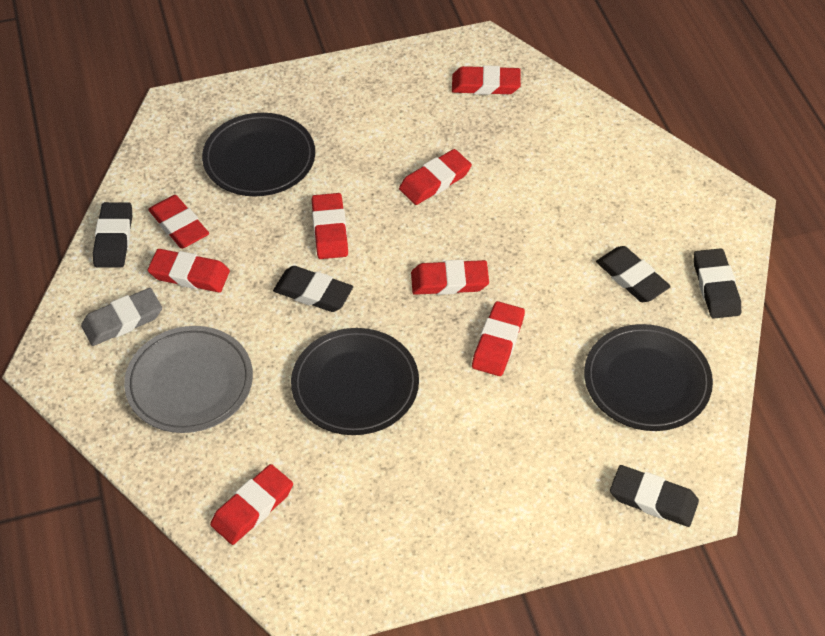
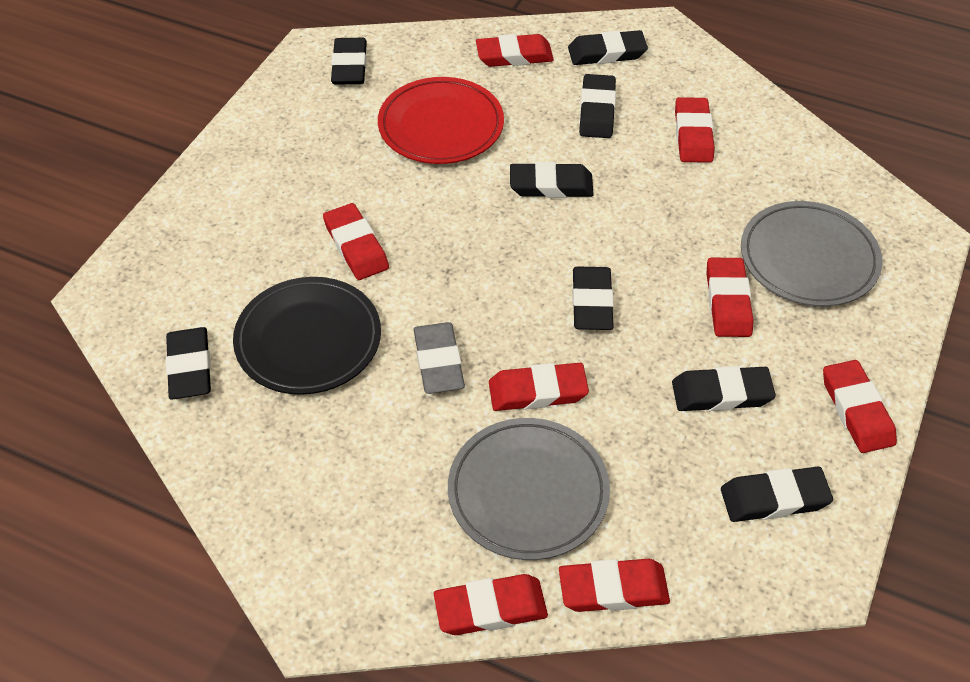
black eraser: 5 -> 8
black plate: 3 -> 1
grey plate: 1 -> 2
red plate: 0 -> 1

